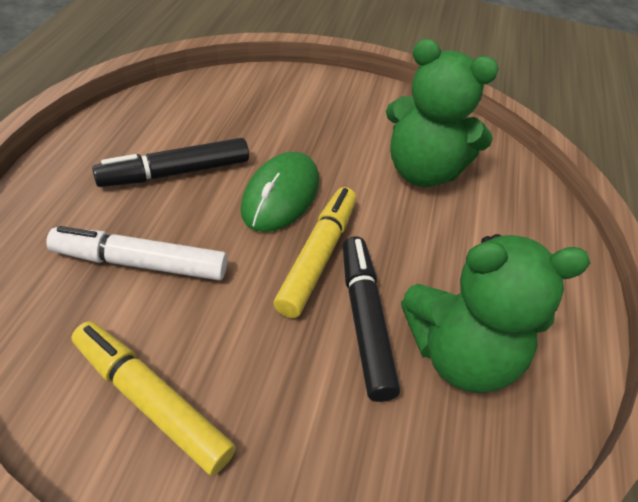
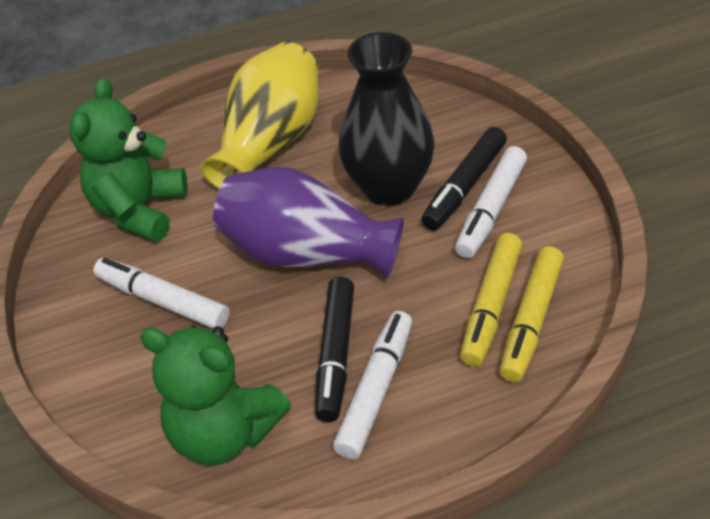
black vase: 0 -> 1
green mouse: 1 -> 0
purple vase: 0 -> 1
white marker: 1 -> 3
yellow vase: 0 -> 1

